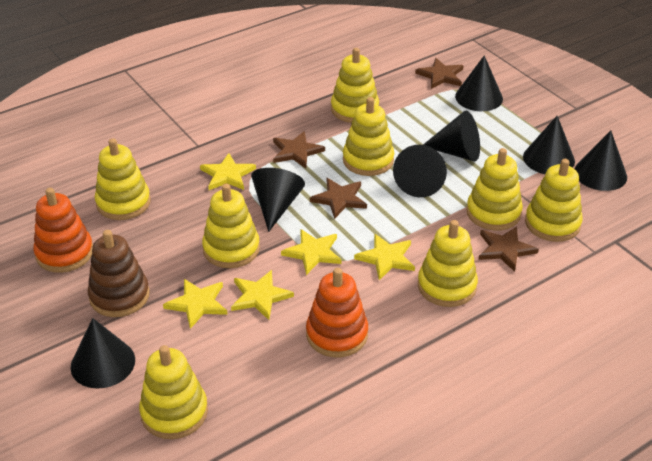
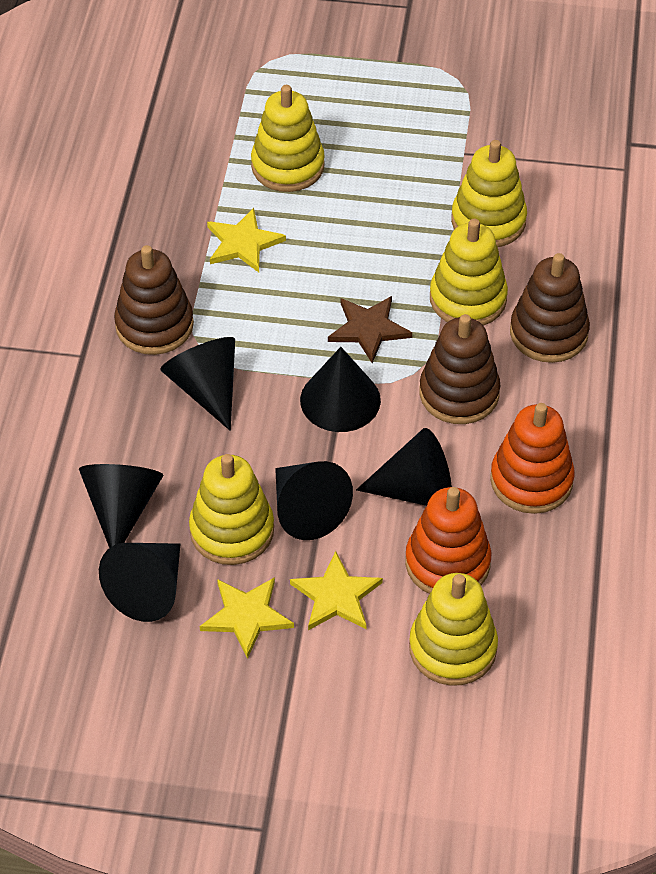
black cone: 7 -> 6
brown stacking toy: 1 -> 3
brown star: 4 -> 1
yellow stacking toy: 8 -> 5
yellow star: 5 -> 3

